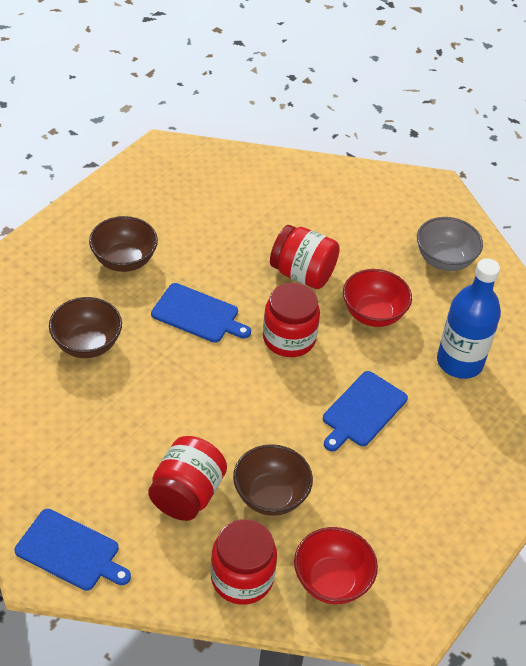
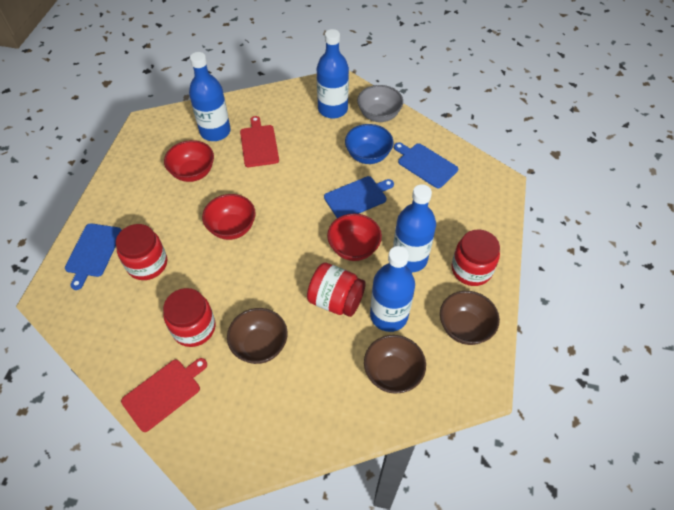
blue bottle: 1 -> 4
blue bowl: 0 -> 1
red bowl: 2 -> 3
red cutting board: 0 -> 2

